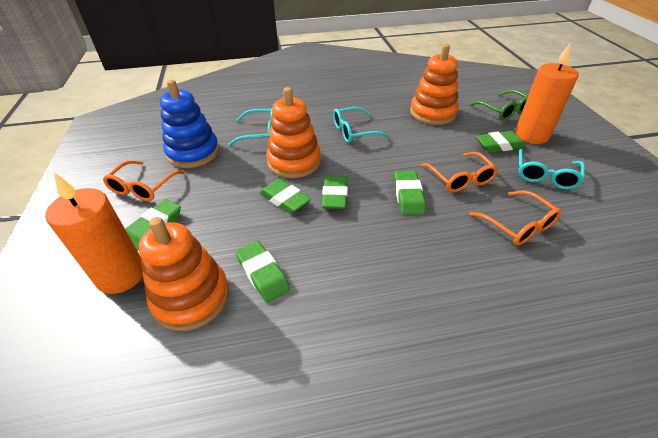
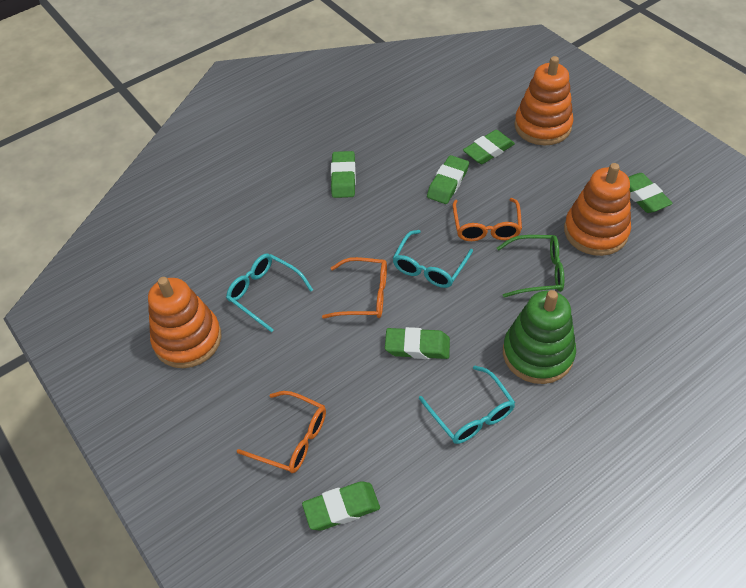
blue stacking toy: 1 -> 0
green stacking toy: 0 -> 1
orange candle: 2 -> 0

